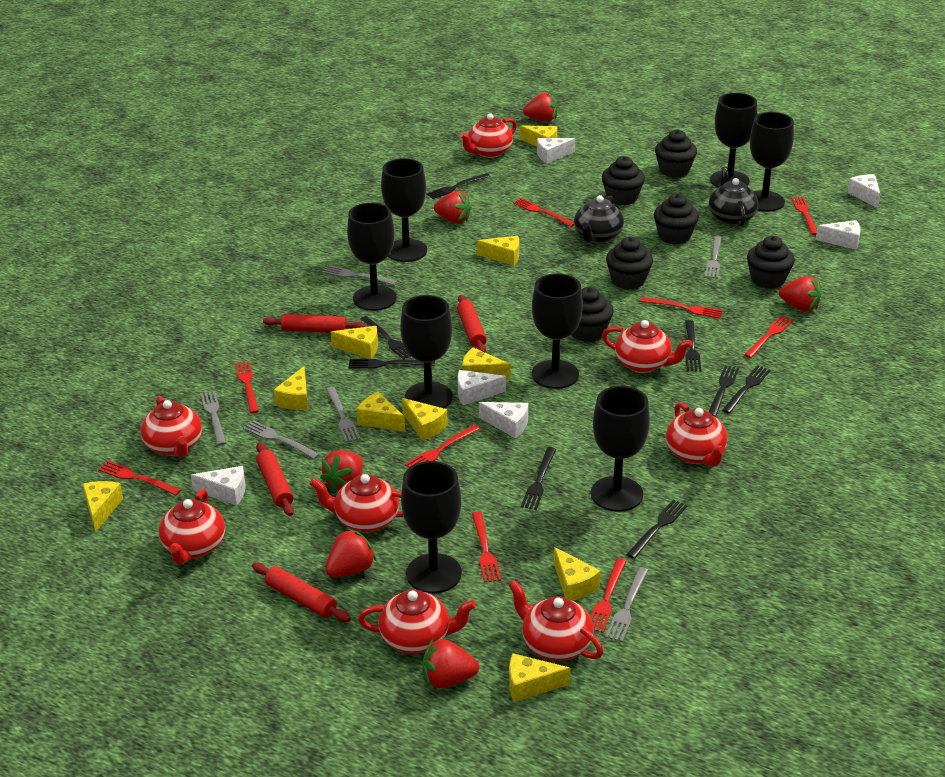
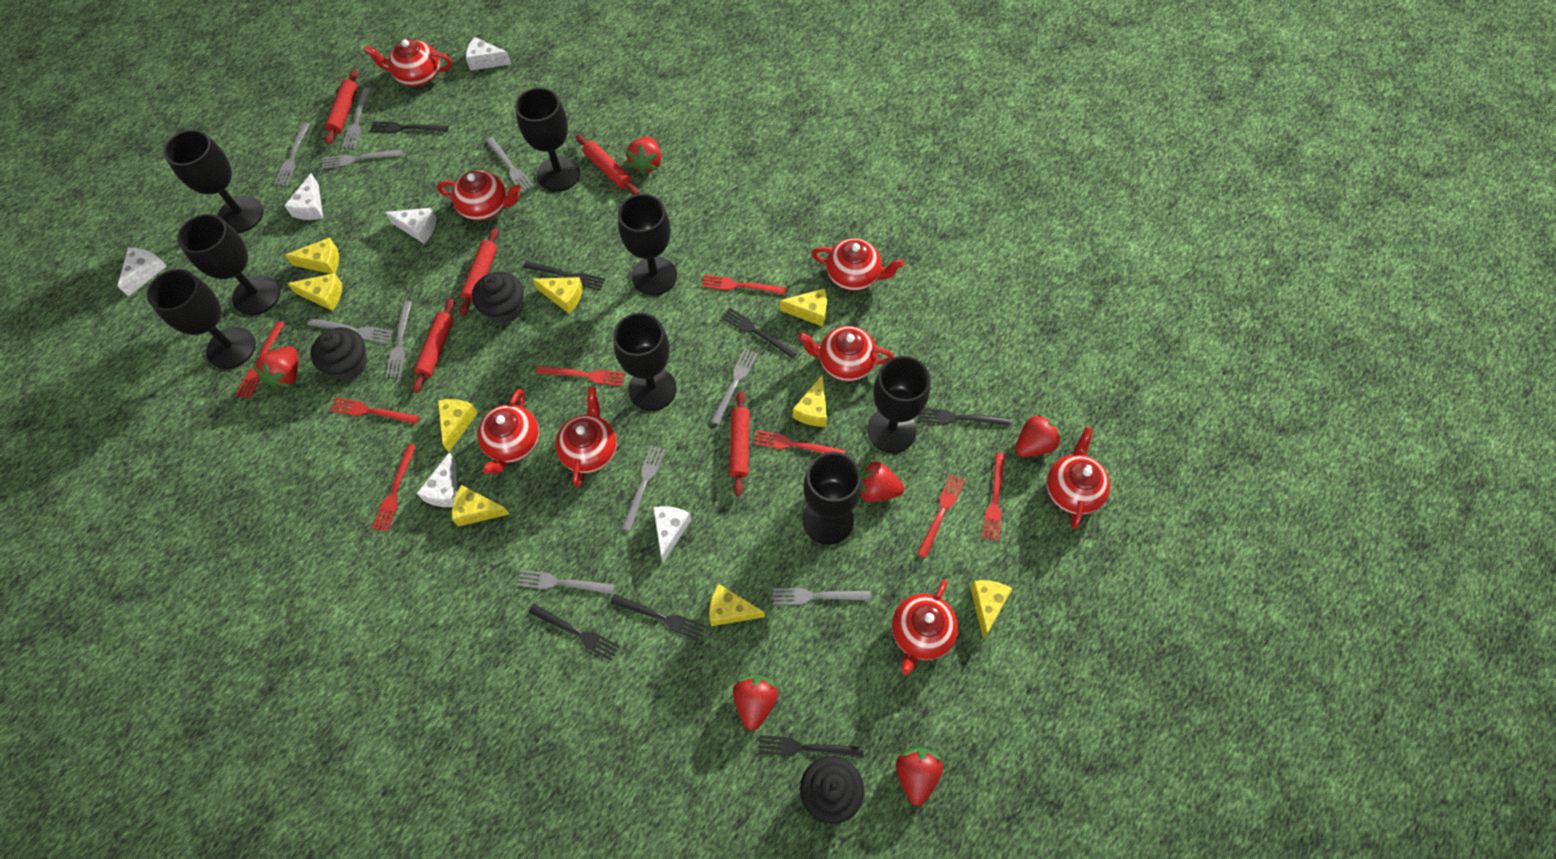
black cupcake: 6 -> 3
black fork: 8 -> 7
black teapot: 2 -> 0
grey fork: 6 -> 10
red fork: 9 -> 8
red rolling pin: 4 -> 5
yellow cheese: 10 -> 9

